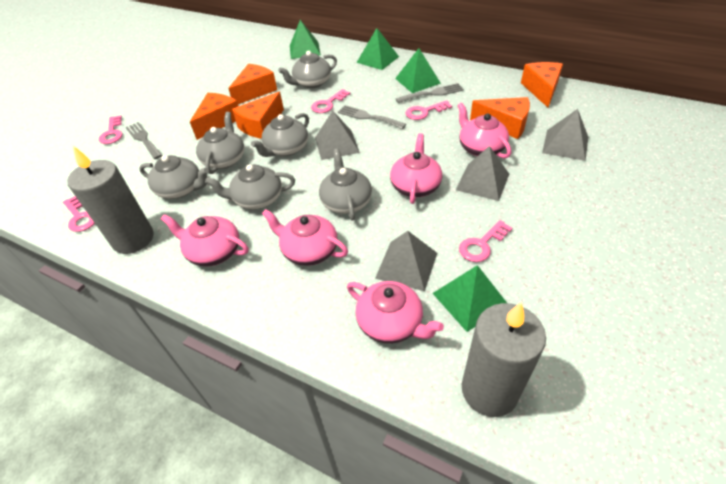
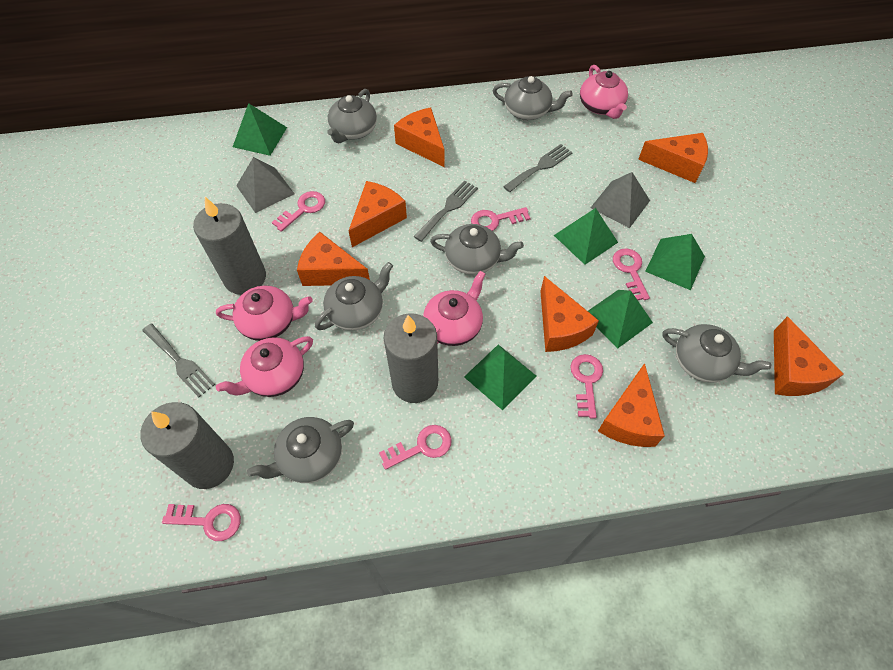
green pyramid: 4 -> 5
grey candle: 2 -> 3
grey pyramid: 4 -> 2
orange cheese: 5 -> 7
pink key: 5 -> 6
pink teapot: 5 -> 4

